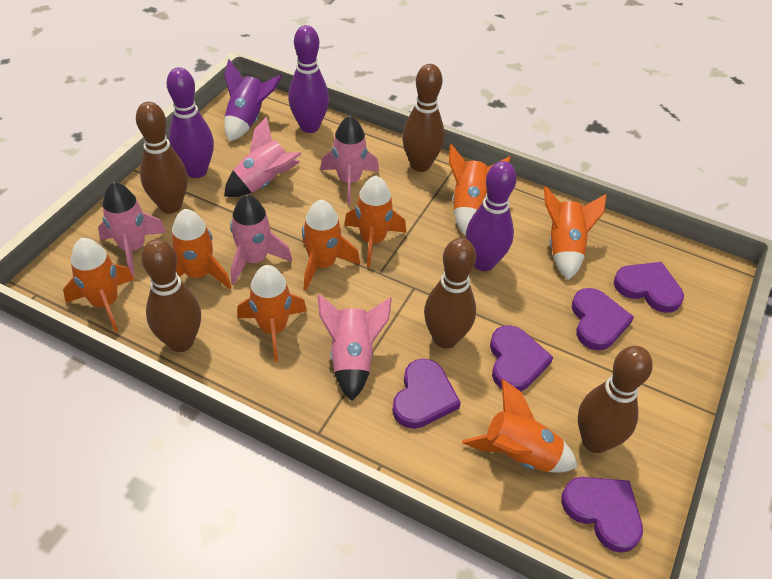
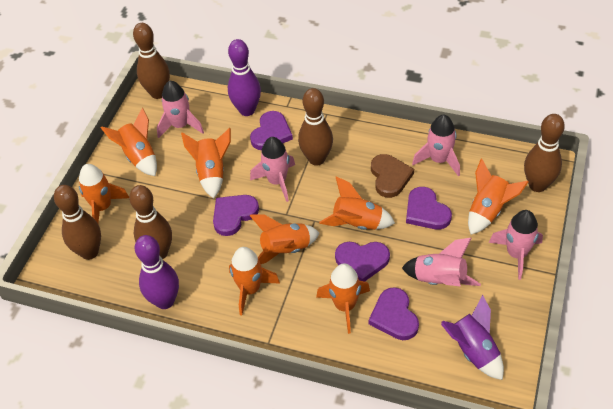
brown heart: 0 -> 1
purple bowling pin: 3 -> 2

